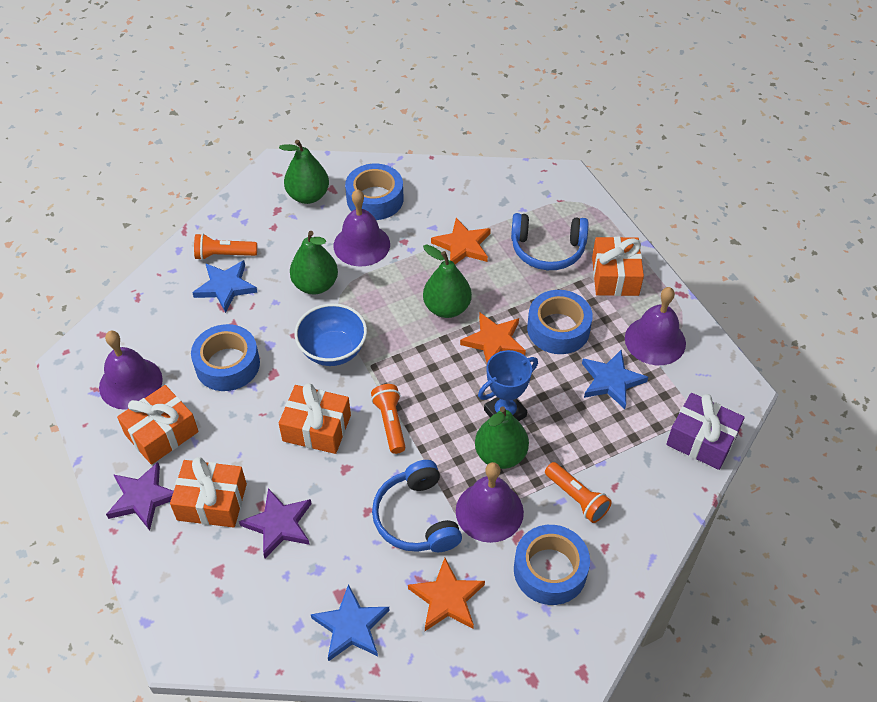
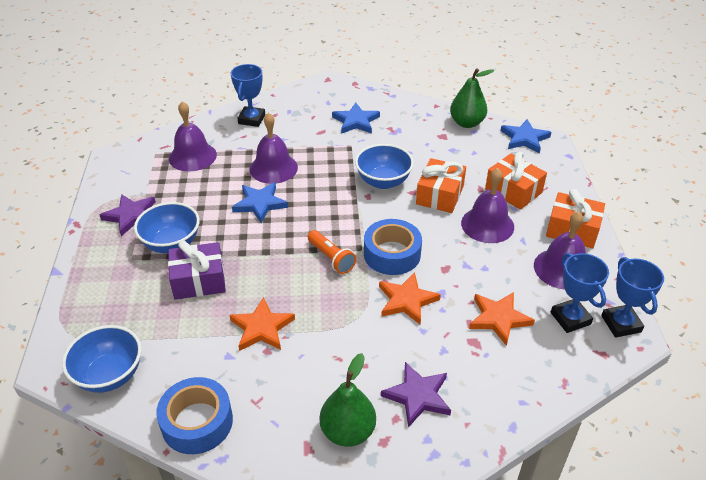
blue bowl: 1 -> 3
blue headphones: 2 -> 0
blue tape: 4 -> 2
blue trophy: 1 -> 3
green pear: 4 -> 2
orange flashlight: 3 -> 1
orange gift: 4 -> 3

